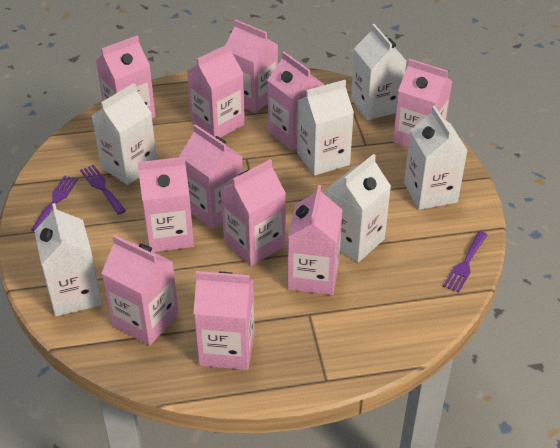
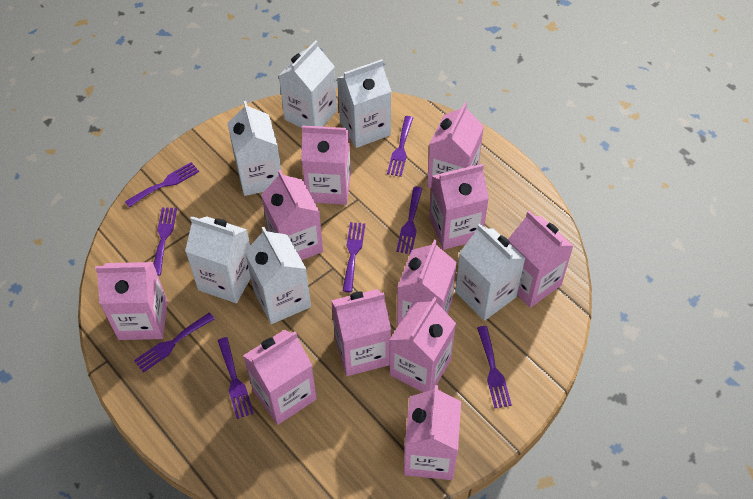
purple fork: 3 -> 8

